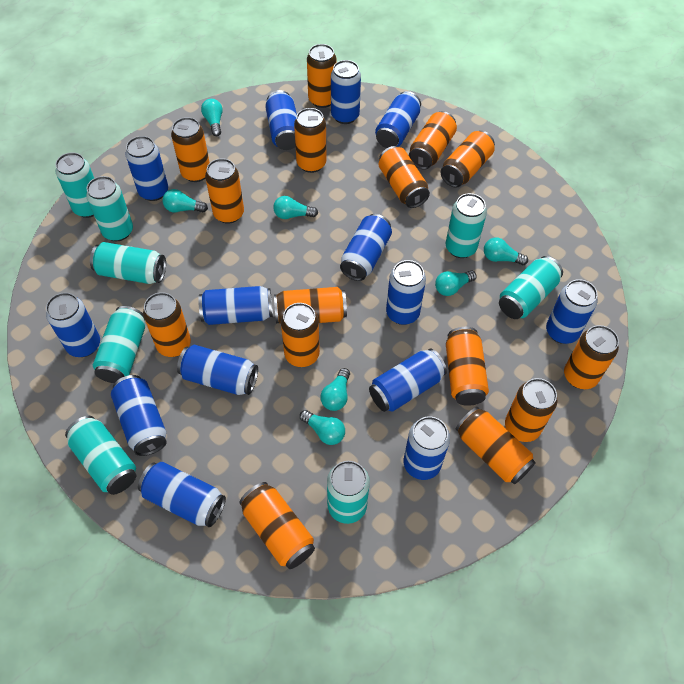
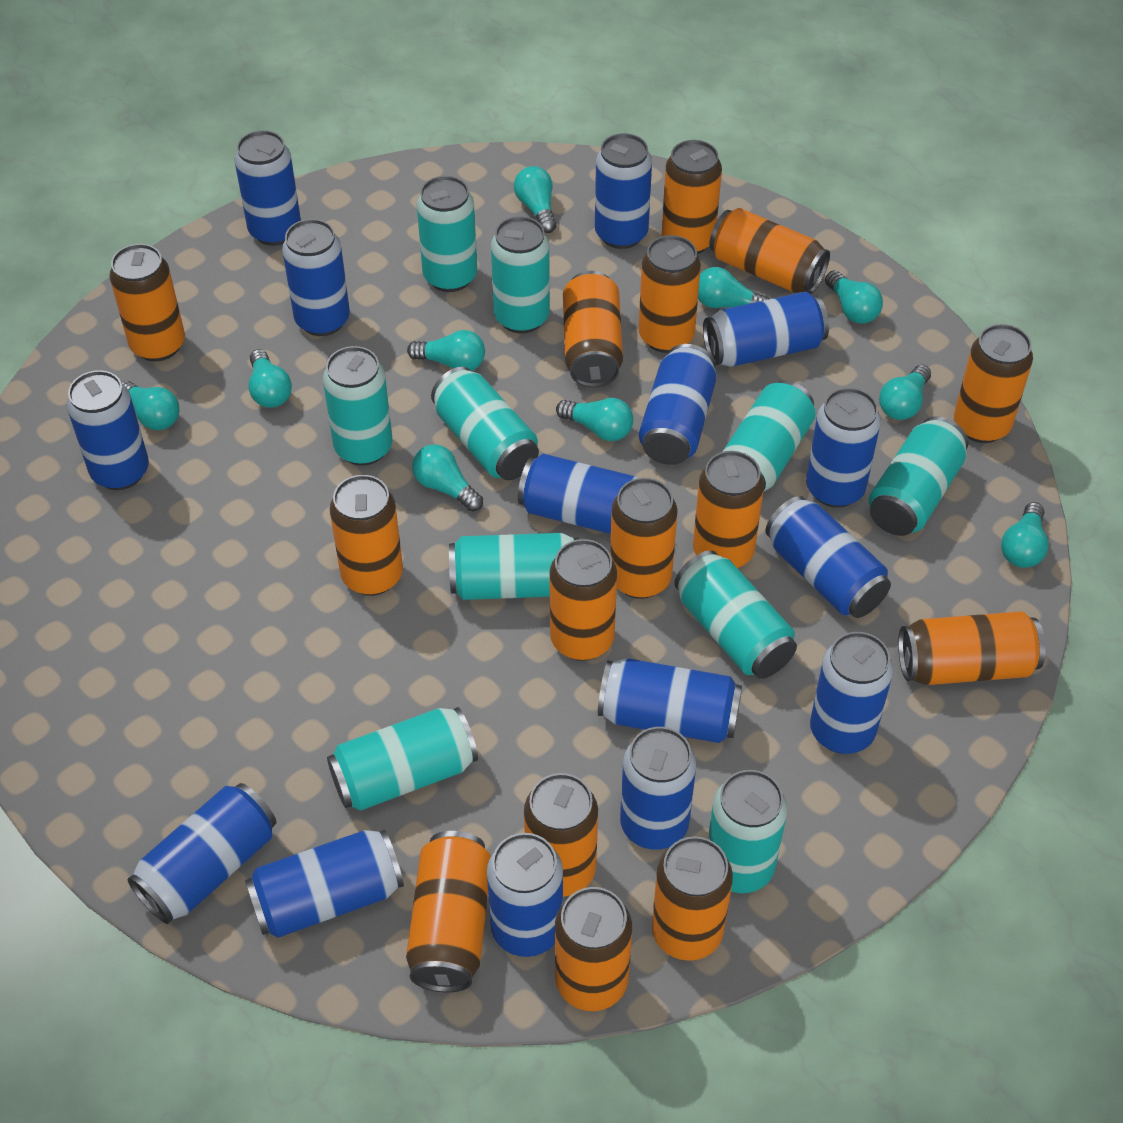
blue can: 14 -> 15
turquoise can: 8 -> 10
turquoise light bulb: 7 -> 10

